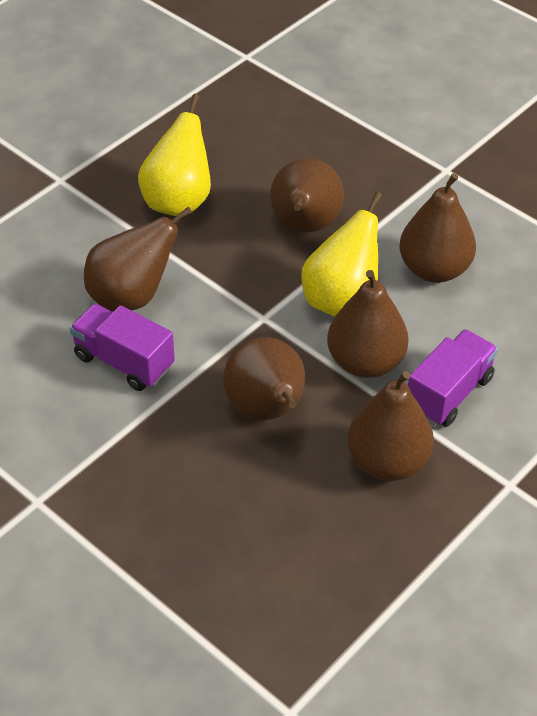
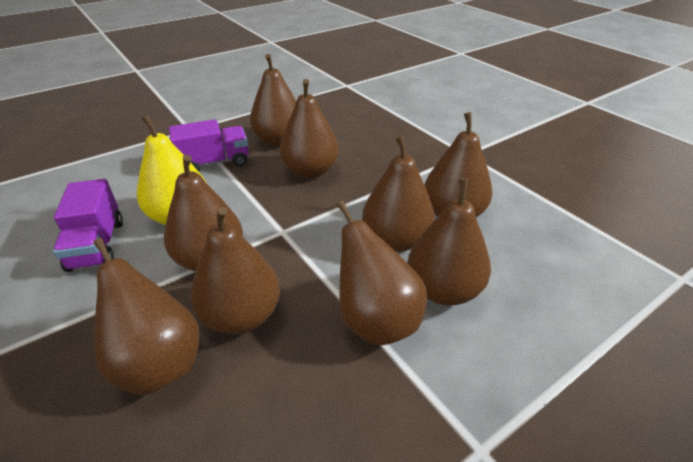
brown pear: 6 -> 9
yellow pear: 2 -> 1

